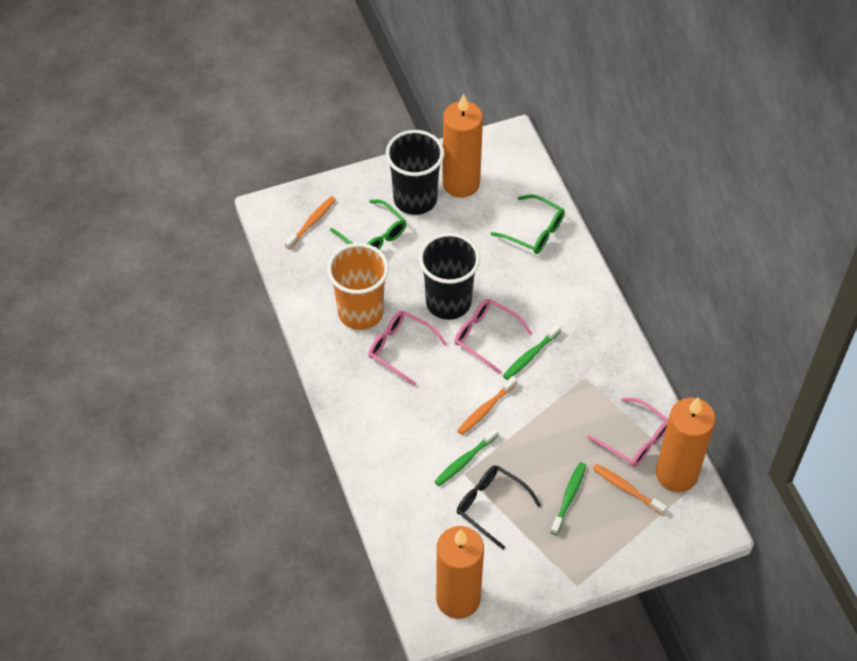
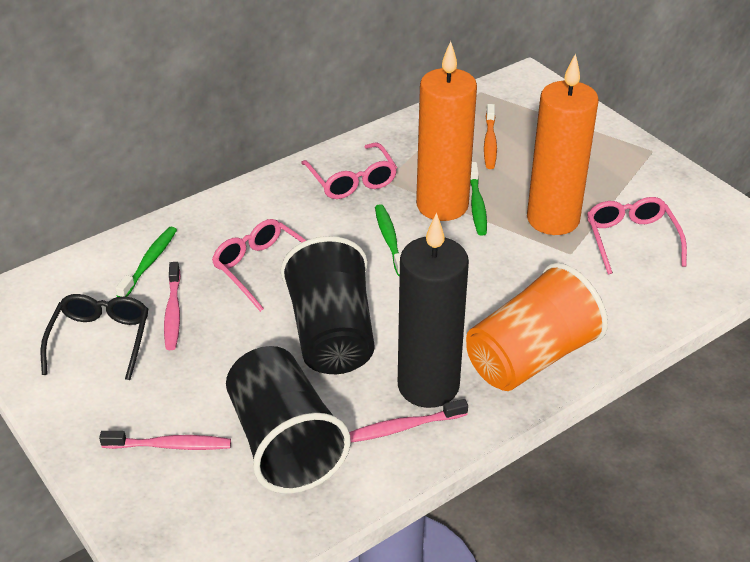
black candle: 0 -> 1
green glasses: 2 -> 0
orange candle: 3 -> 2
orange toothbrush: 3 -> 1
pink toothbrush: 0 -> 3

